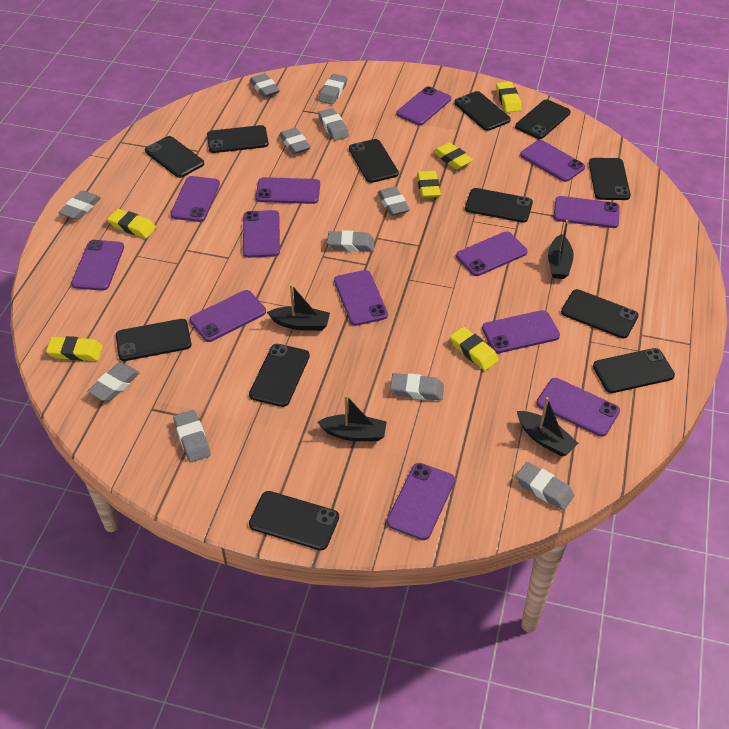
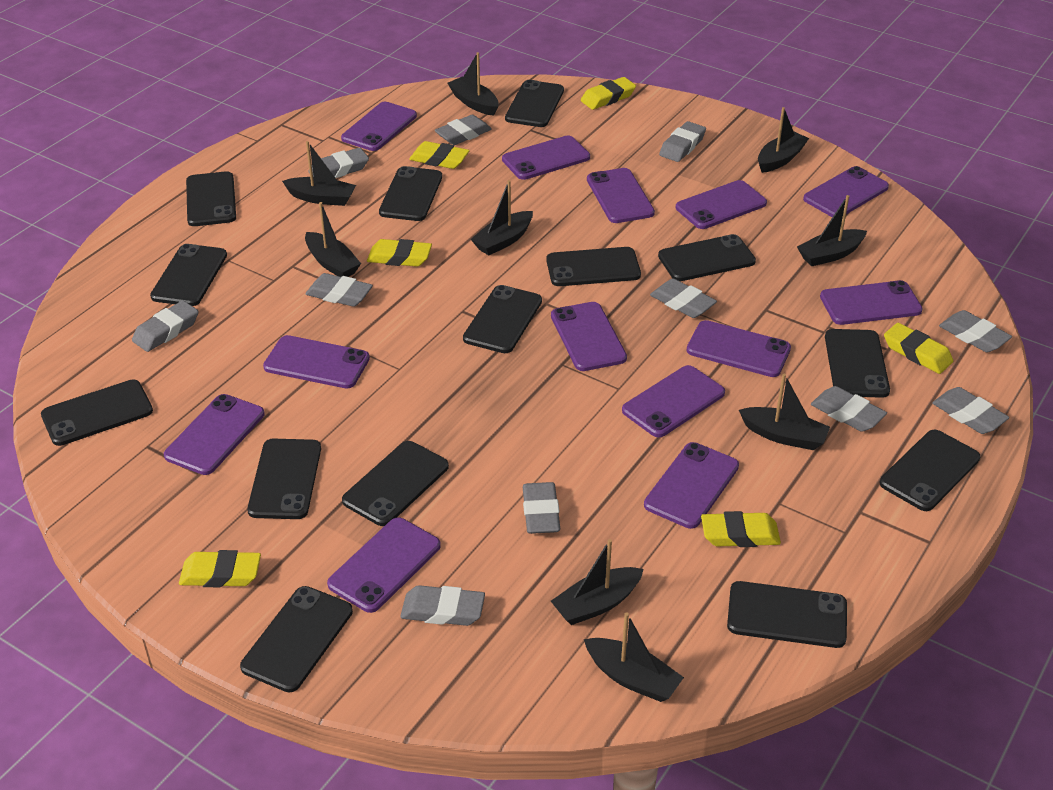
black boat: 4 -> 9
black phone: 12 -> 14

